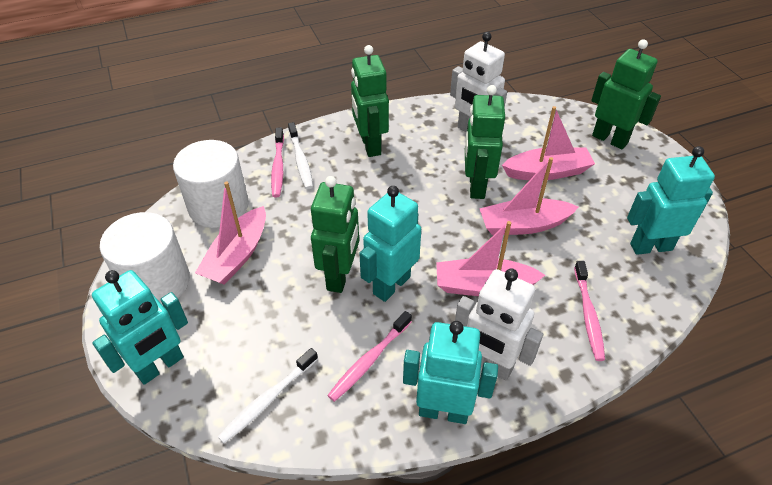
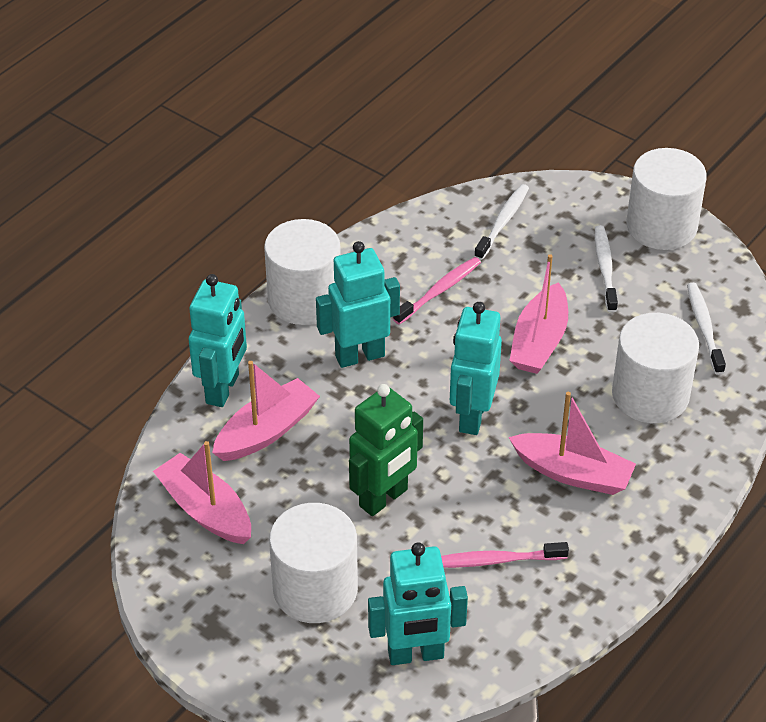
green robot: 4 -> 1
pink toothbrush: 3 -> 2
white cylinder: 2 -> 4
white robot: 2 -> 0
white toothbrush: 2 -> 3

